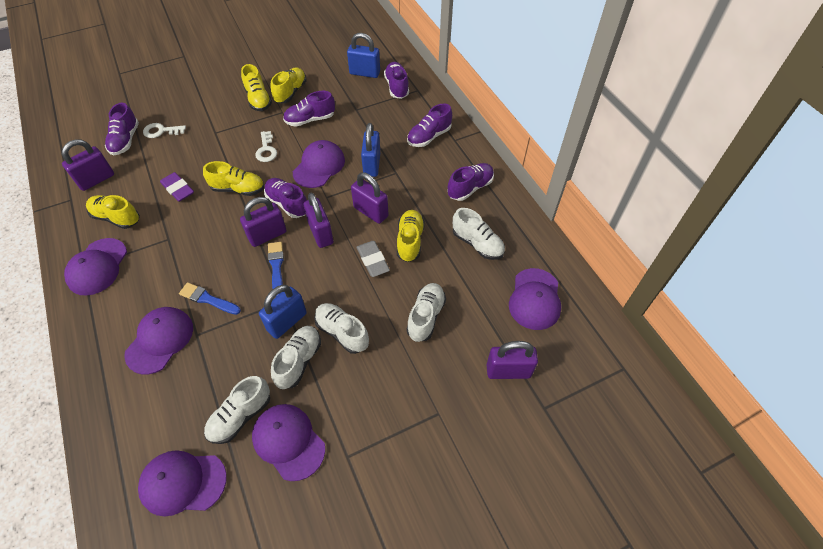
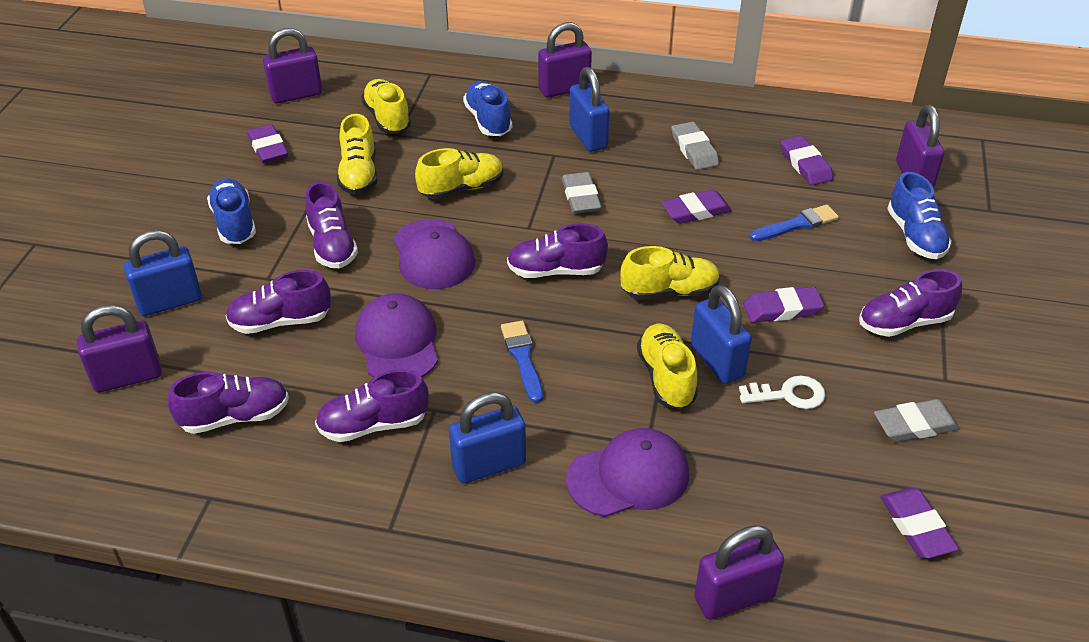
blue padlock: 3 -> 4
blue shoe: 0 -> 3
grey eraser: 1 -> 3
purple cap: 6 -> 3
purple eraser: 1 -> 5
white key: 2 -> 1
white shoe: 5 -> 0

